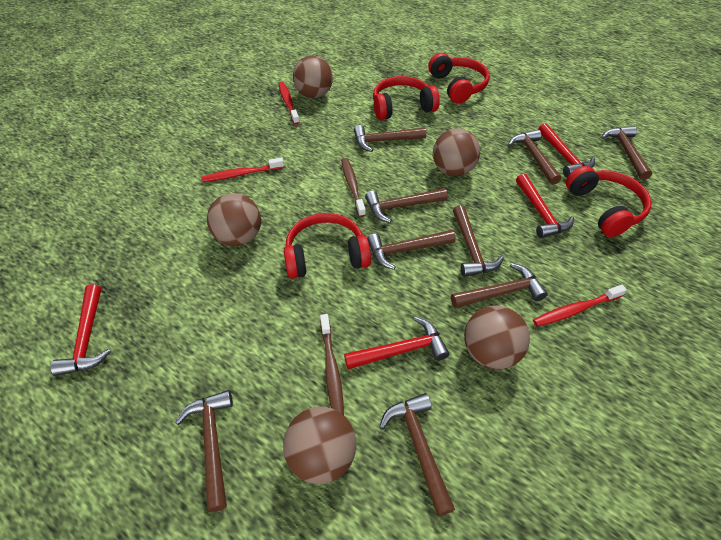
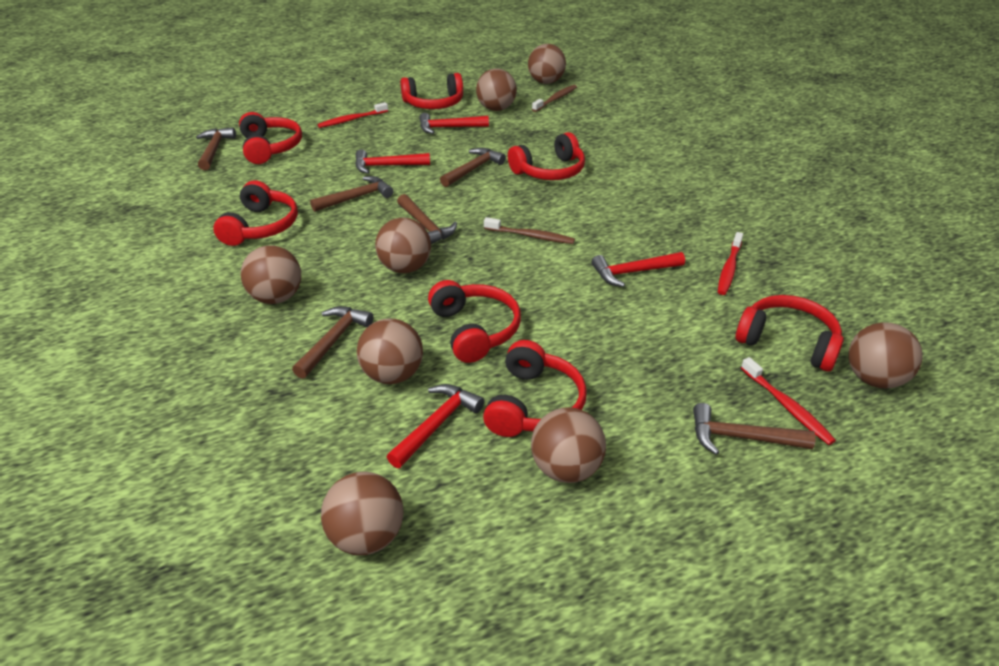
brown ball: 5 -> 8
brown hammer: 9 -> 6
red headphones: 4 -> 7

